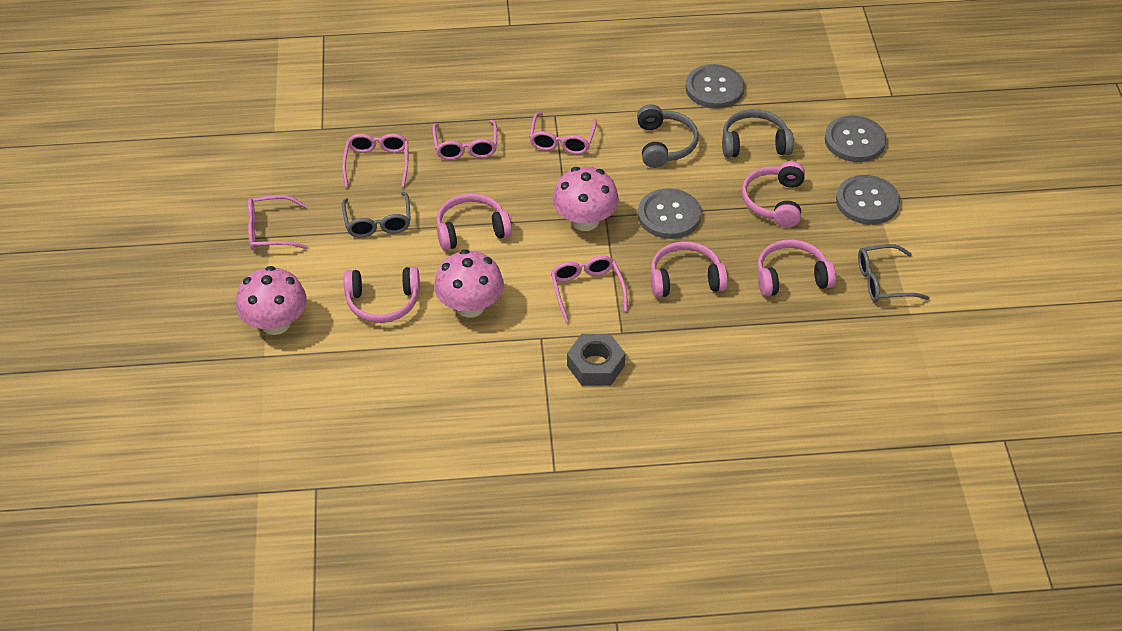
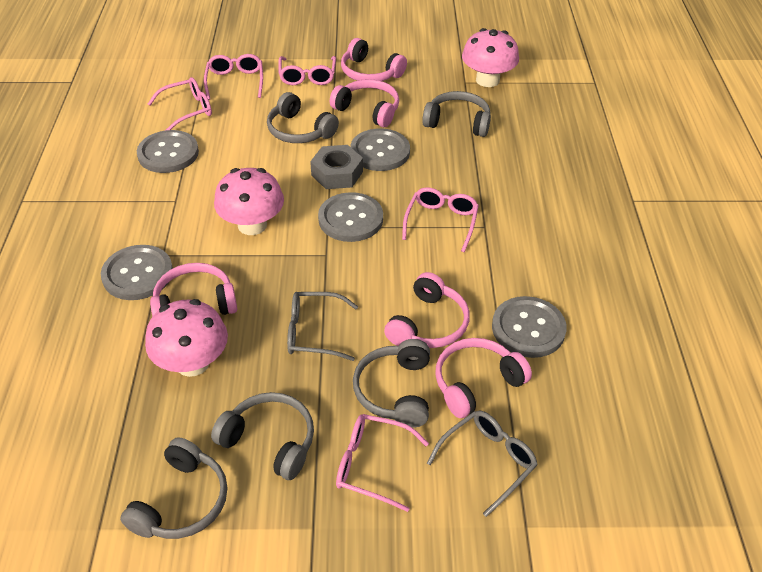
grey button: 4 -> 5
grey headphones: 2 -> 5

